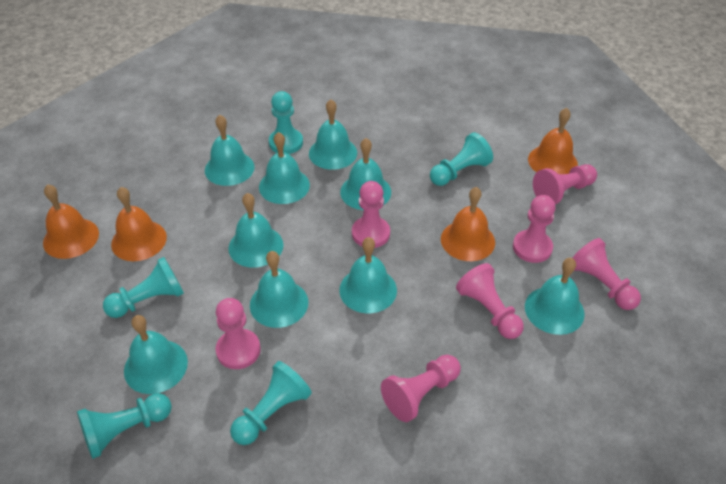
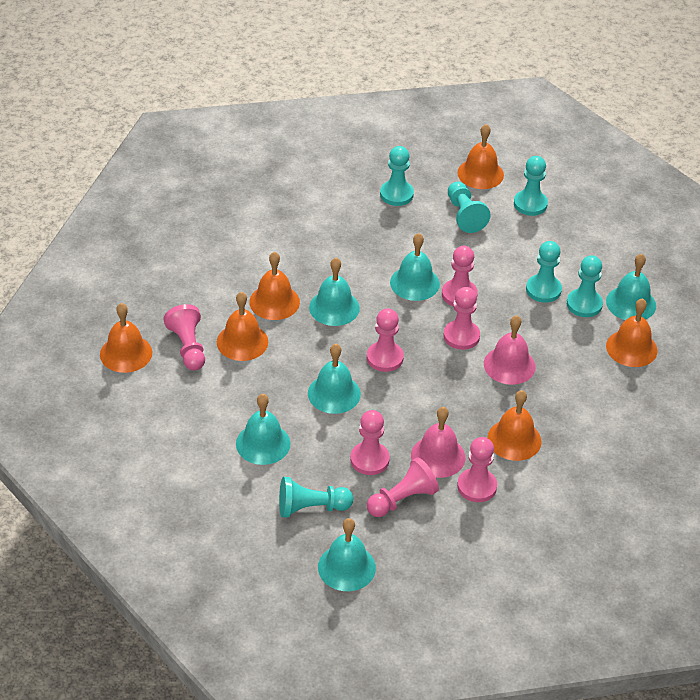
orange bell: 4 -> 6
pink bell: 0 -> 2
turquoise bell: 9 -> 6
turquoise pawn: 5 -> 6

